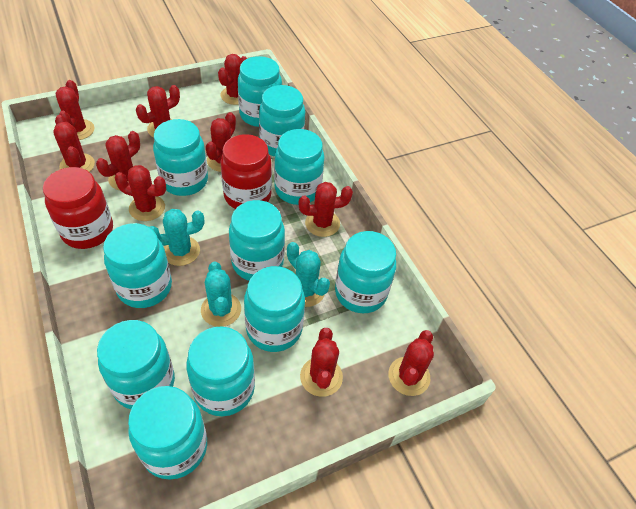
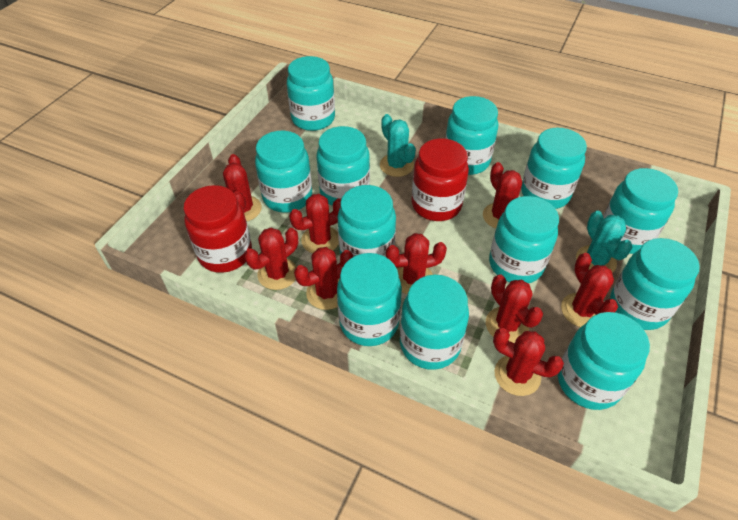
red cactus: 10 -> 9
turquoise cactus: 3 -> 2
turquoise jar: 11 -> 12

